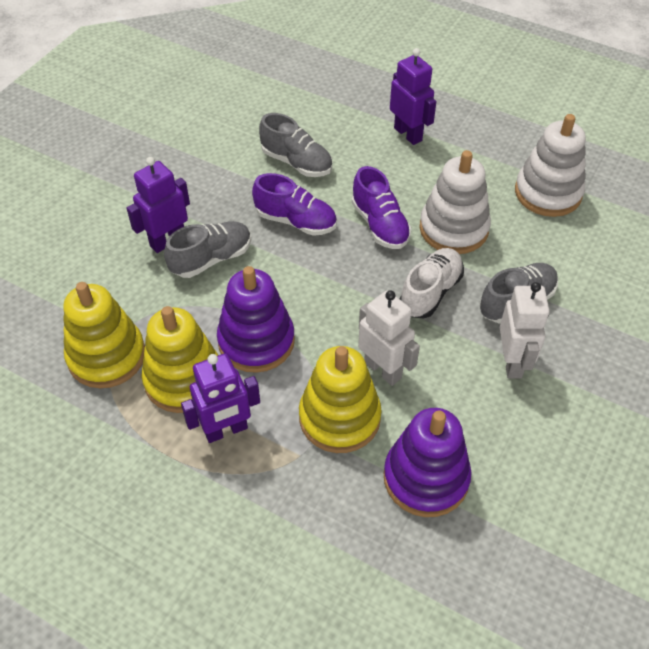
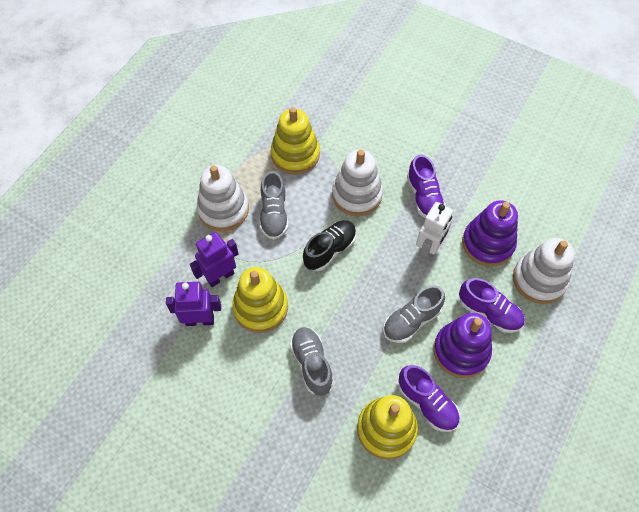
black shoe: 0 -> 1
purple robot: 3 -> 2
purple shoe: 2 -> 3
white robot: 2 -> 1
white shoe: 1 -> 0
white stacking toy: 2 -> 3

